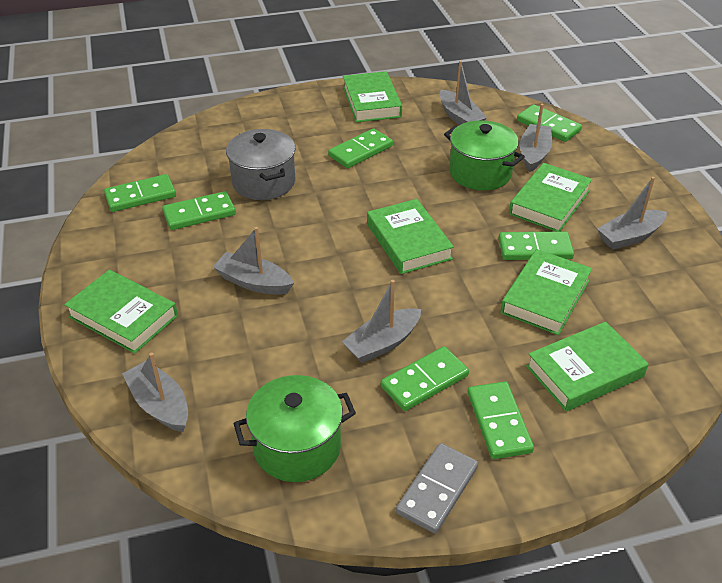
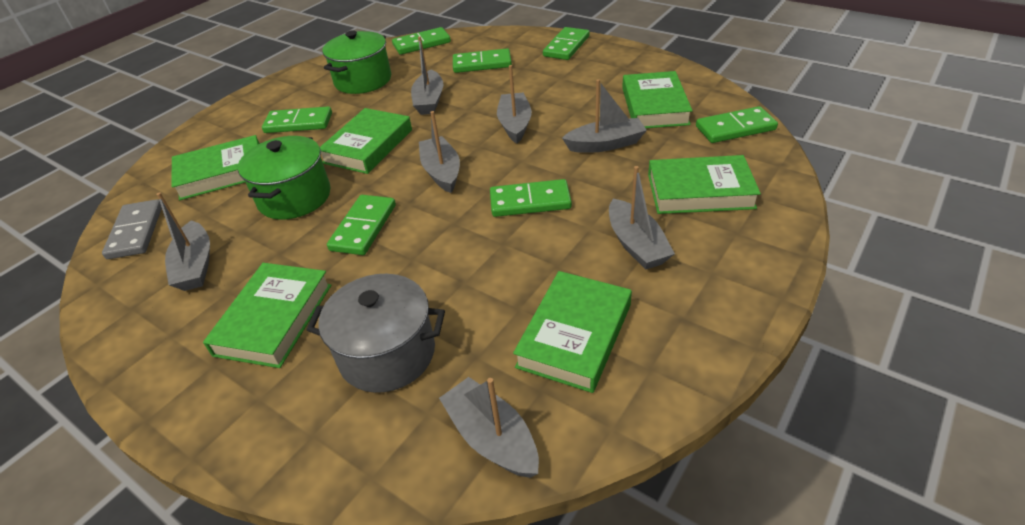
grey boat: 6 -> 7

